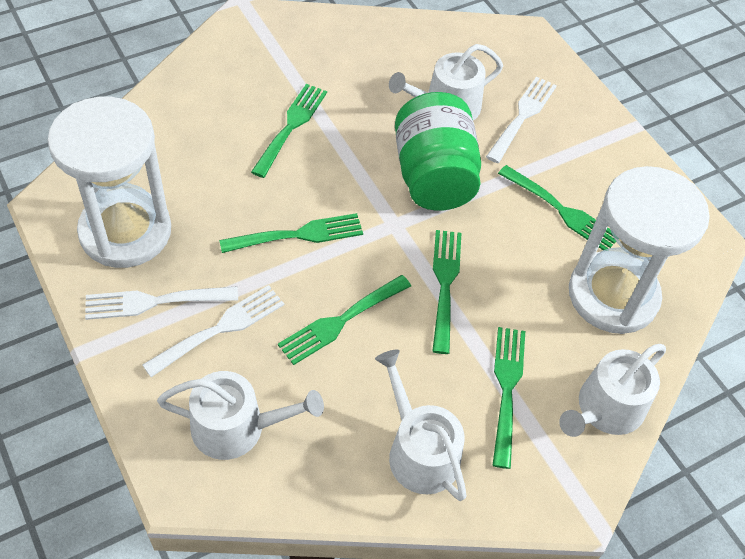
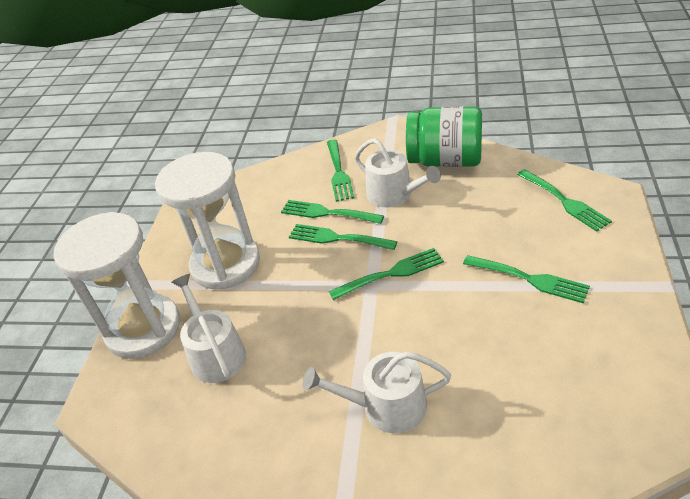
white fork: 3 -> 0
white watering can: 4 -> 3

